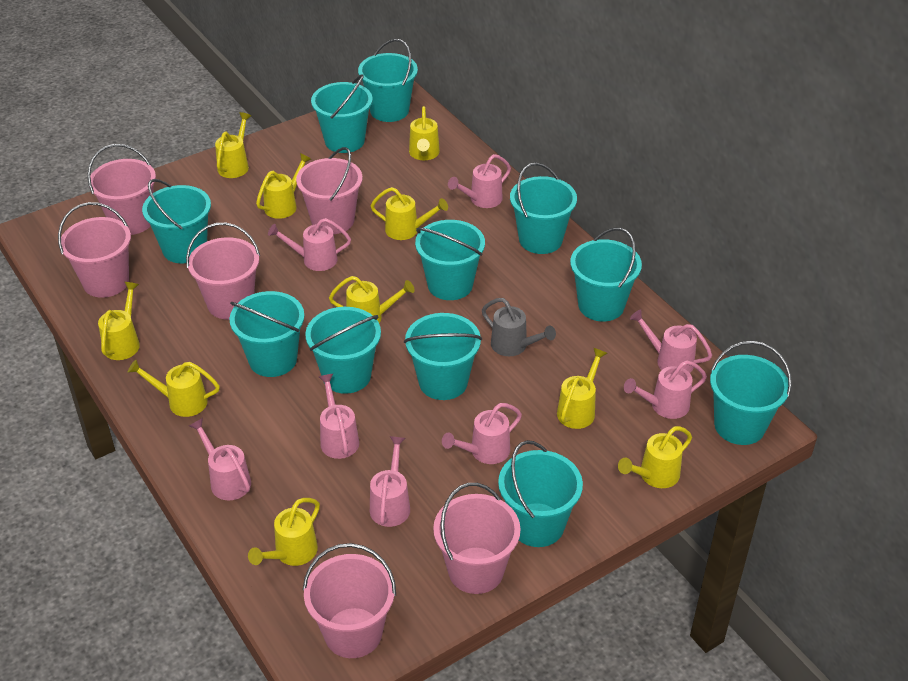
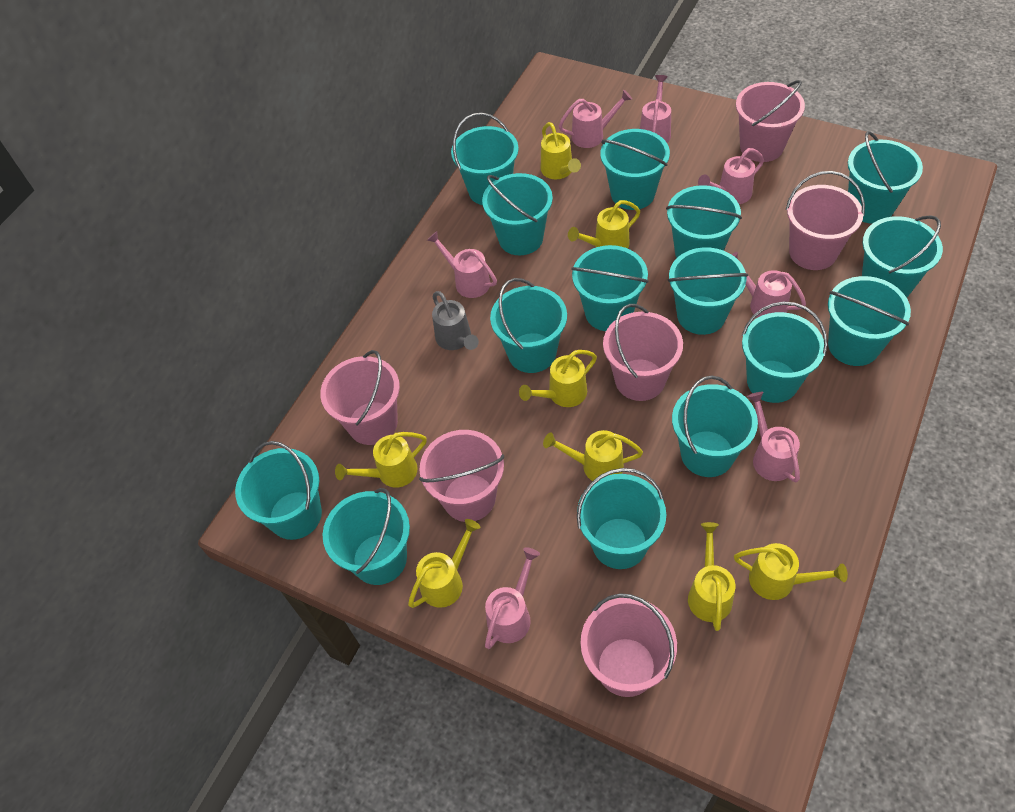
pink watering can: 8 -> 7
turquoise bucket: 11 -> 15
yellow watering can: 10 -> 8

